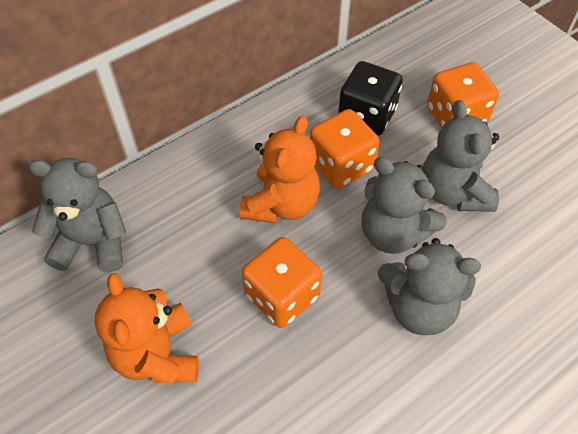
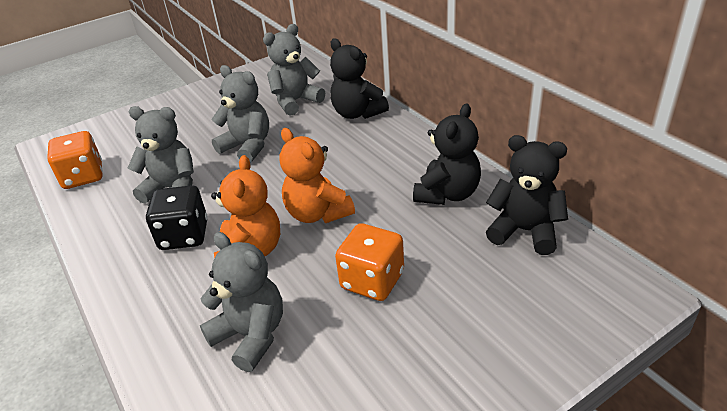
black teddy bear: 0 -> 3
orange dice: 3 -> 2

